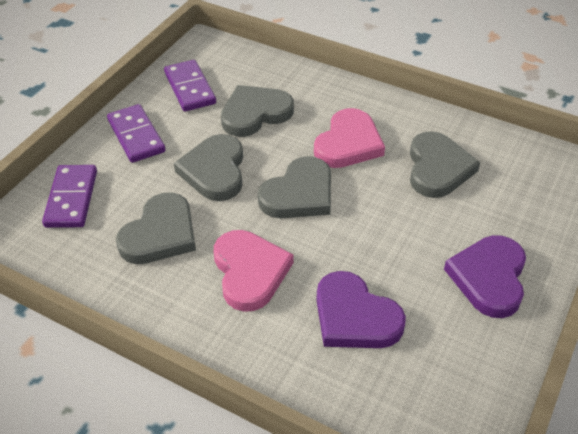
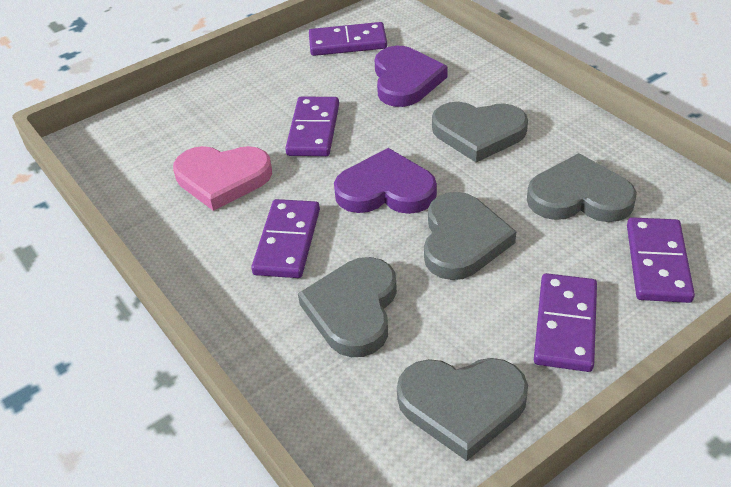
pink heart: 2 -> 1
purple domino: 3 -> 5

